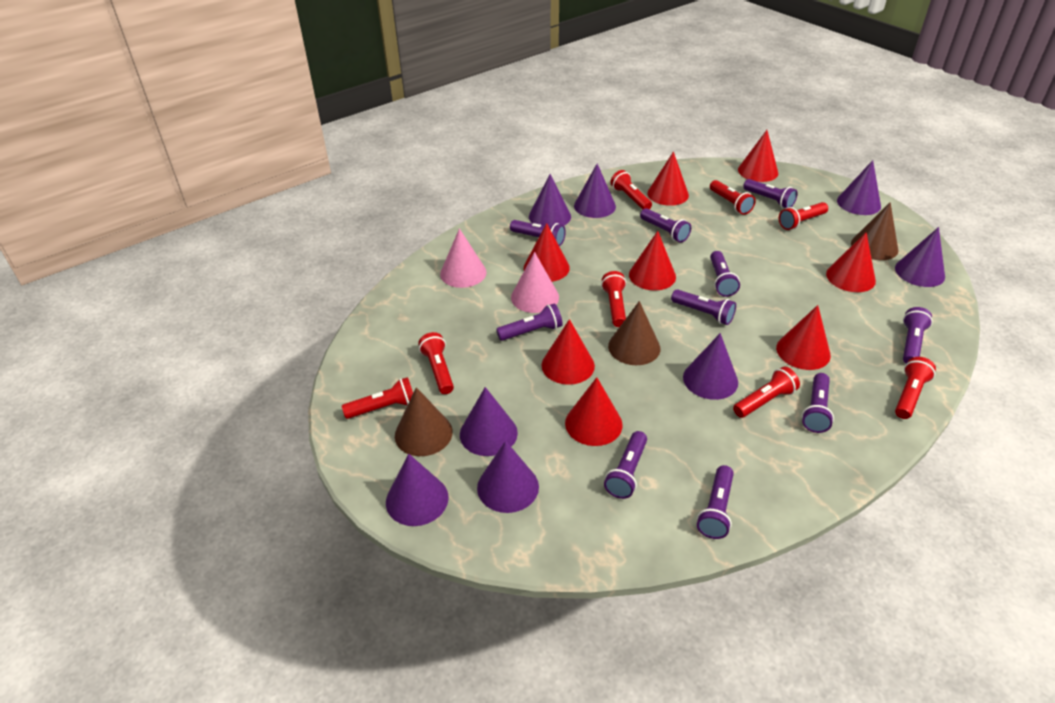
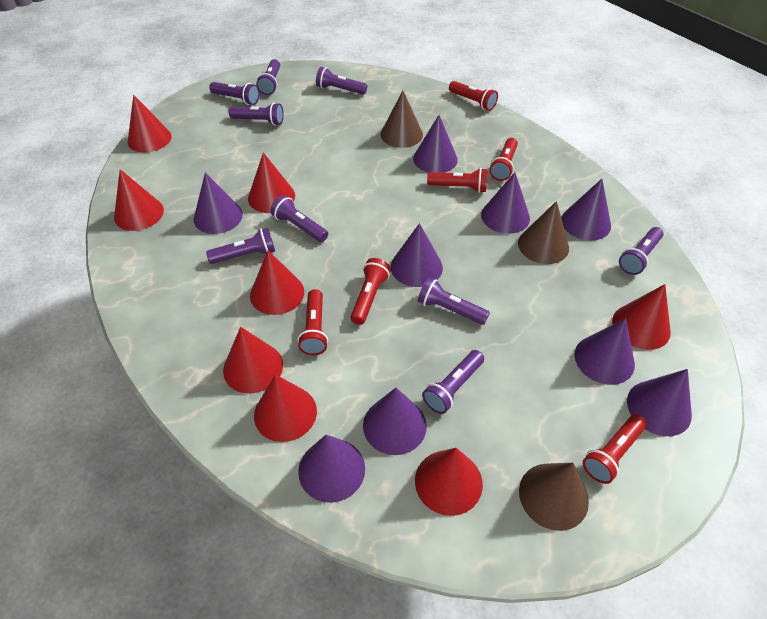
pink cone: 2 -> 0
purple cone: 8 -> 9
purple flashlight: 10 -> 9
red flashlight: 8 -> 6

